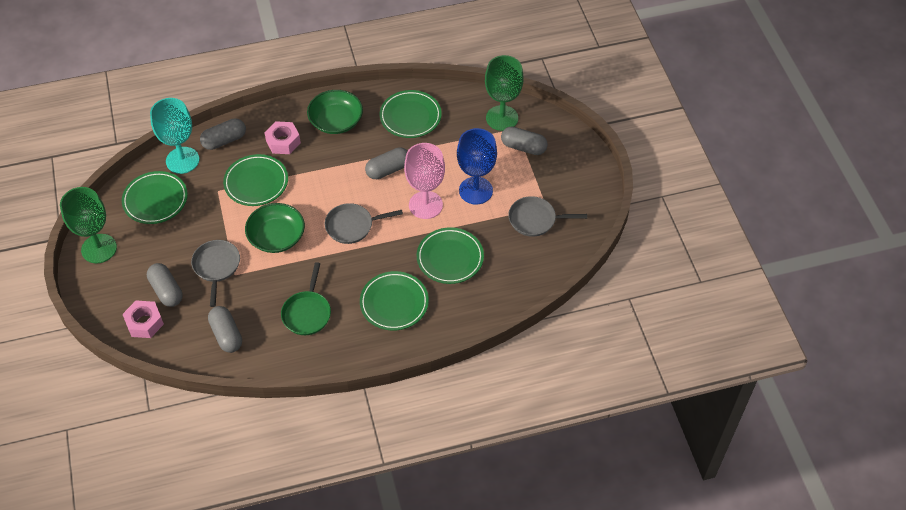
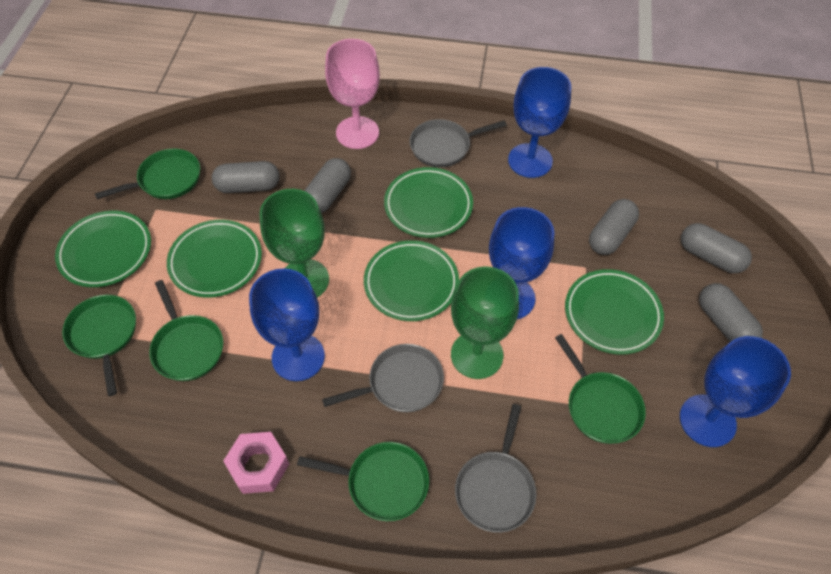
blue goblet: 1 -> 4
green bowl: 2 -> 0
green pan: 1 -> 5
pink nut: 2 -> 1
turquoise goblet: 1 -> 0

